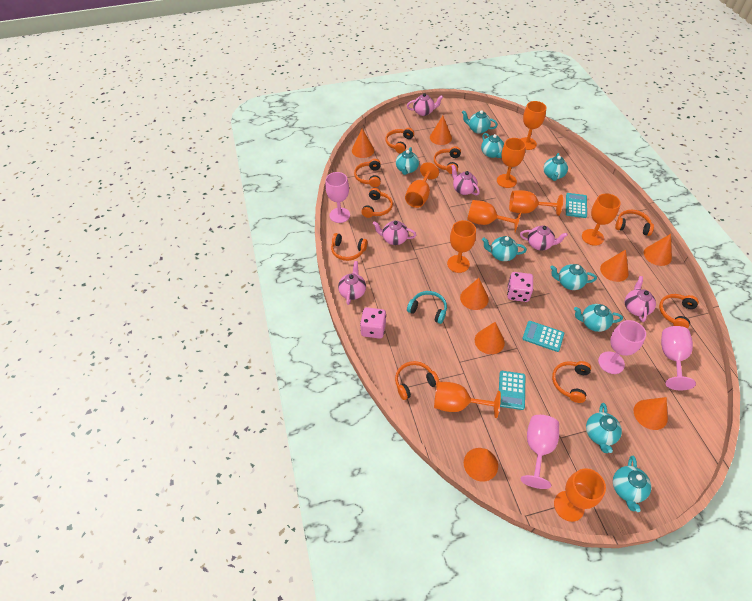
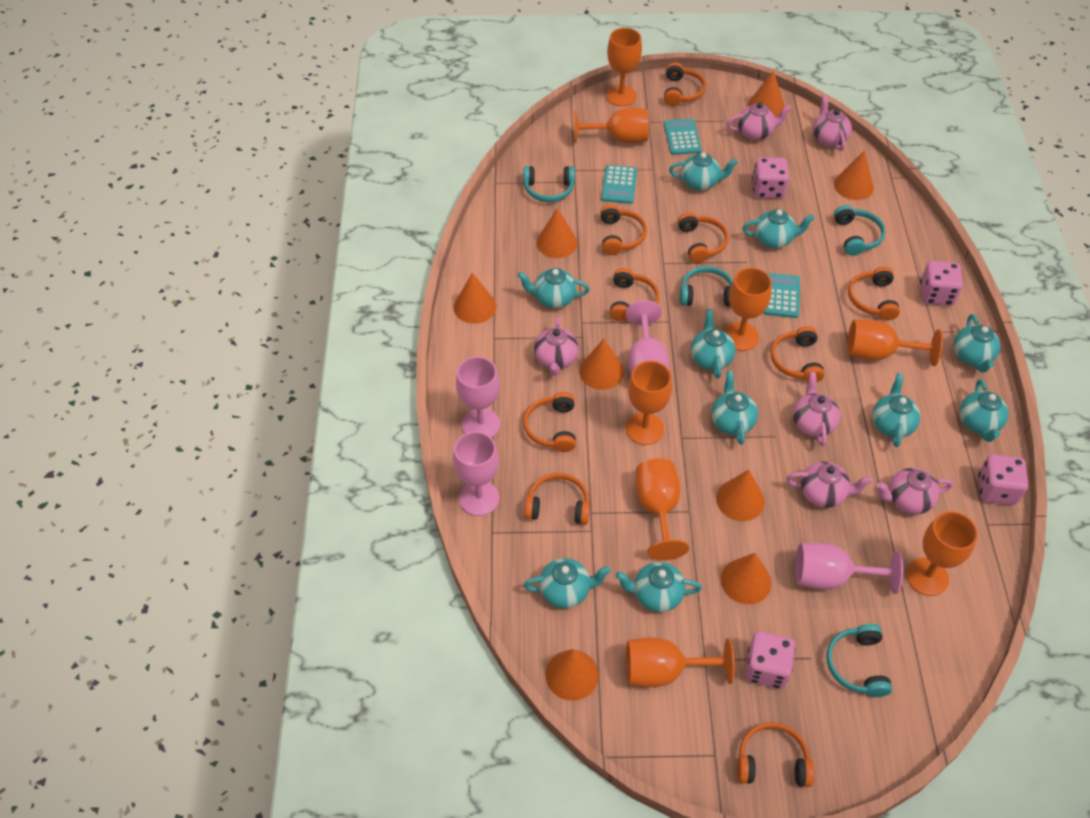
orange goblet: 9 -> 8
pink dice: 2 -> 4
turquoise headphones: 1 -> 4
turquoise teapot: 9 -> 10

